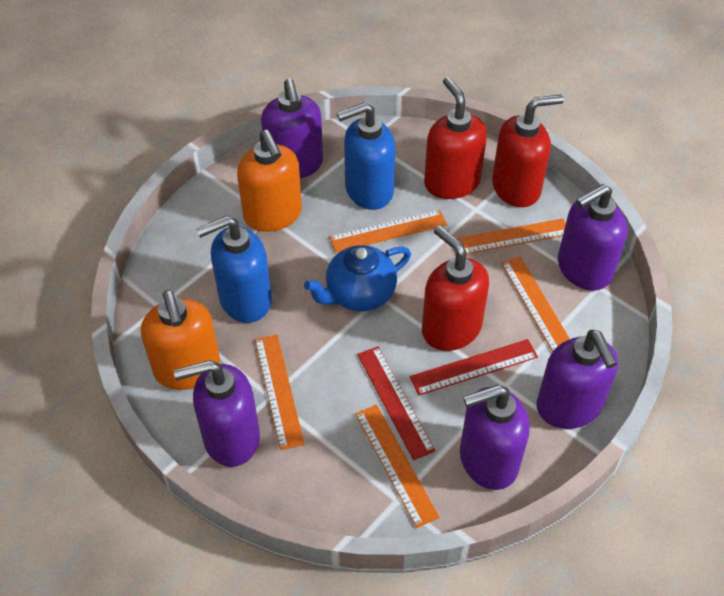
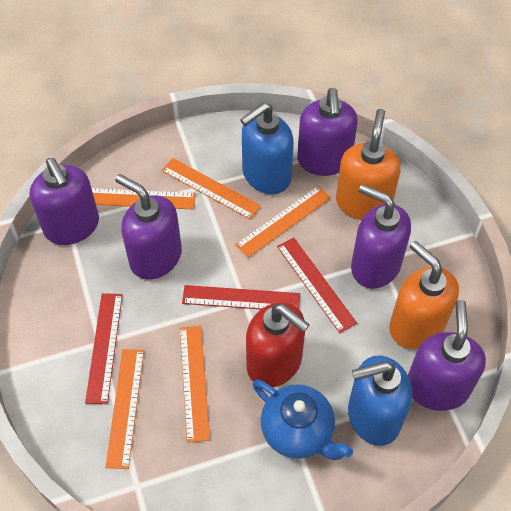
red ruler: 2 -> 3
red soap dispenser: 3 -> 1

